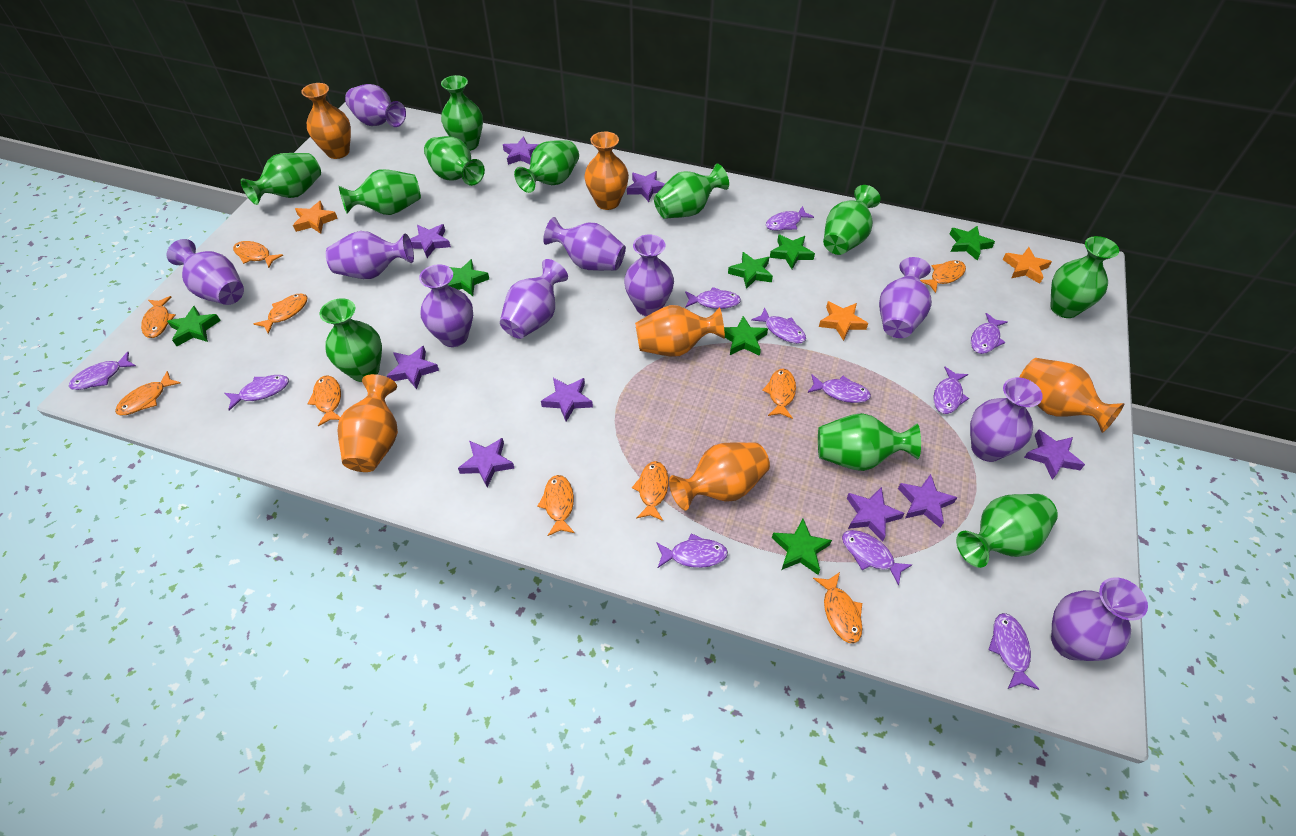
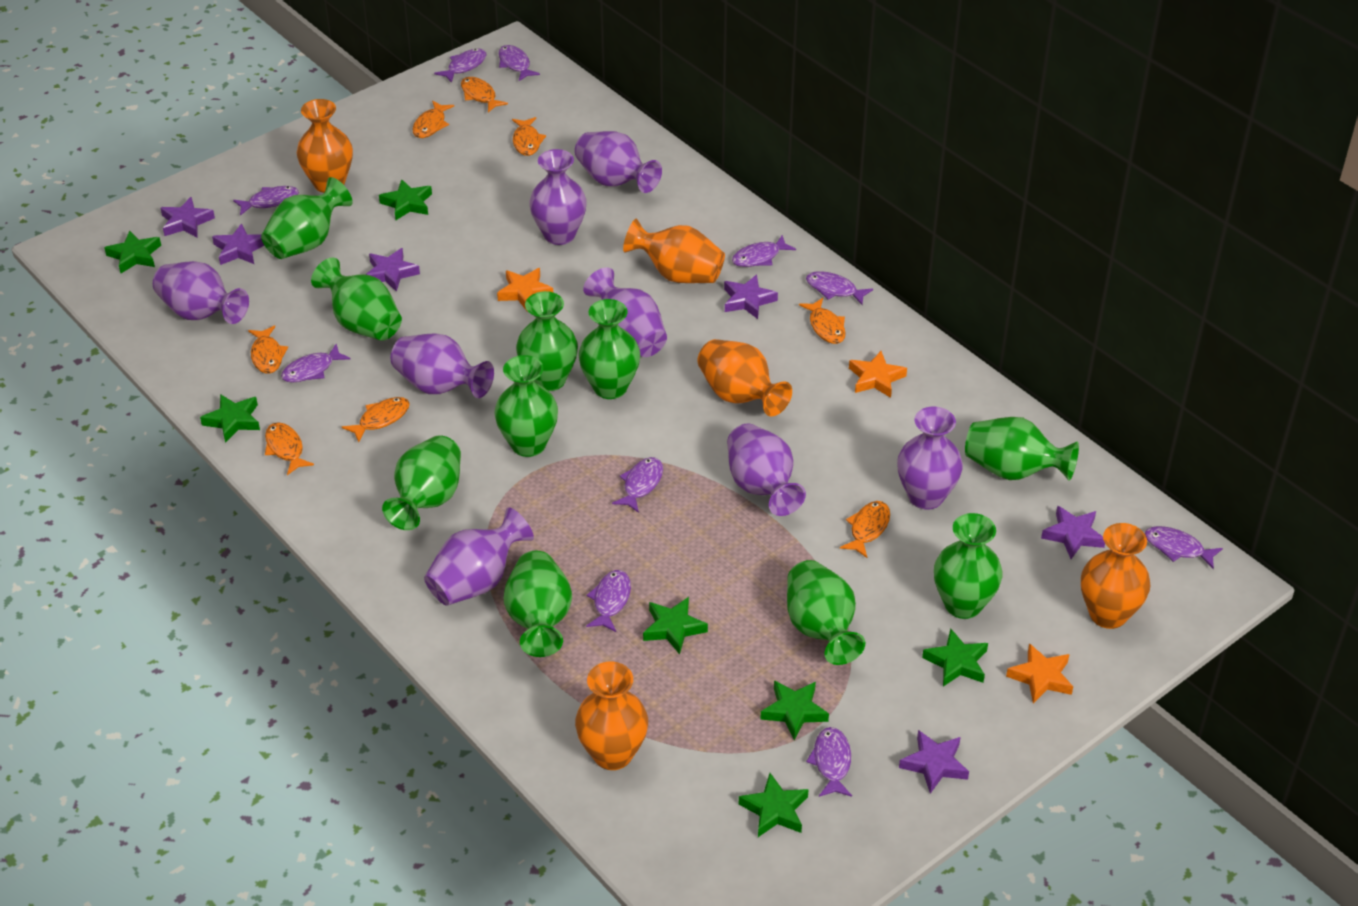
green vase: 11 -> 10
orange fish: 10 -> 8
orange vase: 6 -> 5
purple fish: 11 -> 10
purple star: 9 -> 6
purple vase: 10 -> 8

